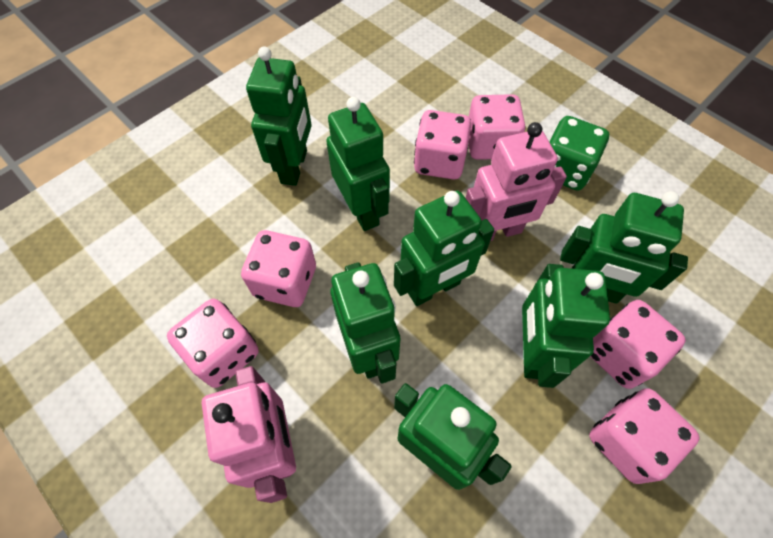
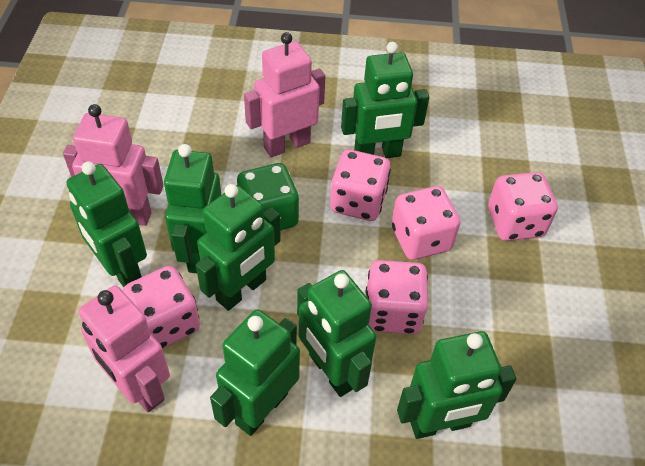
pink dice: 6 -> 5
pink robot: 2 -> 3

